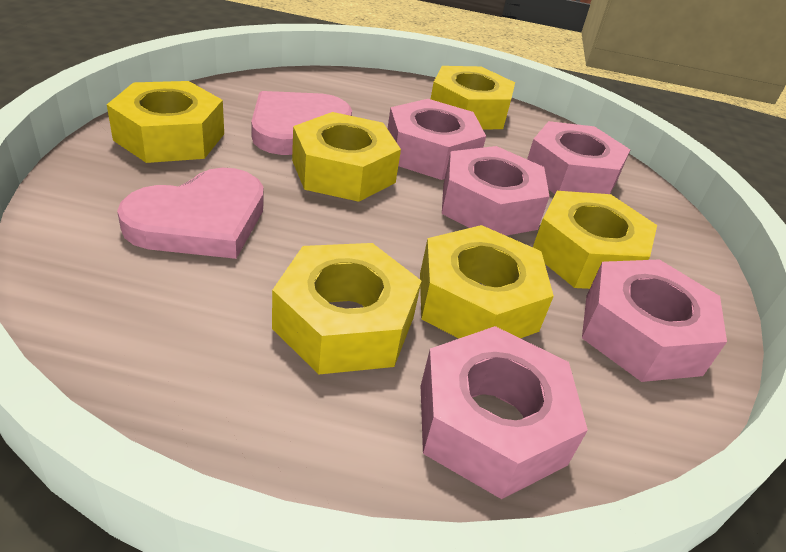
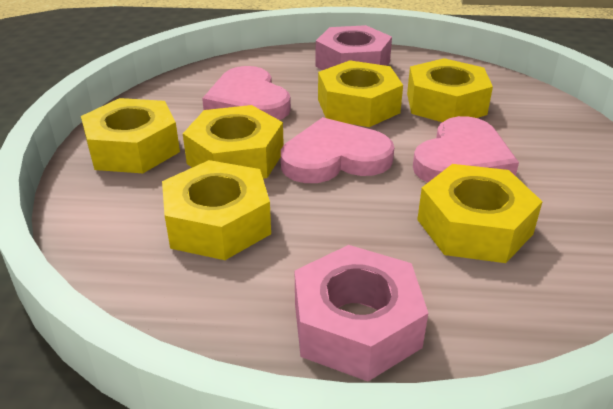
pink heart: 2 -> 3
pink nut: 5 -> 2

